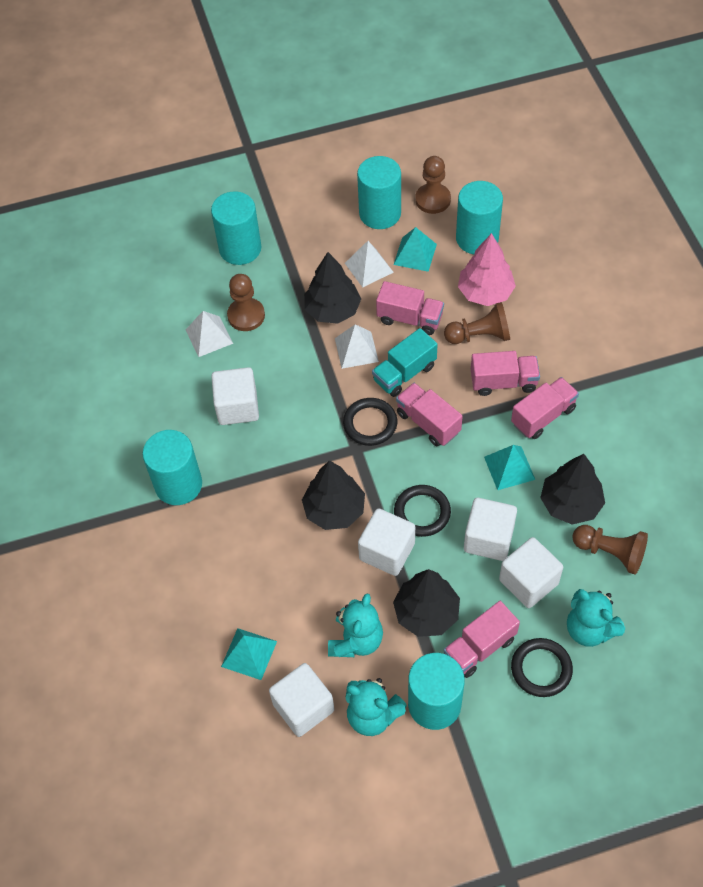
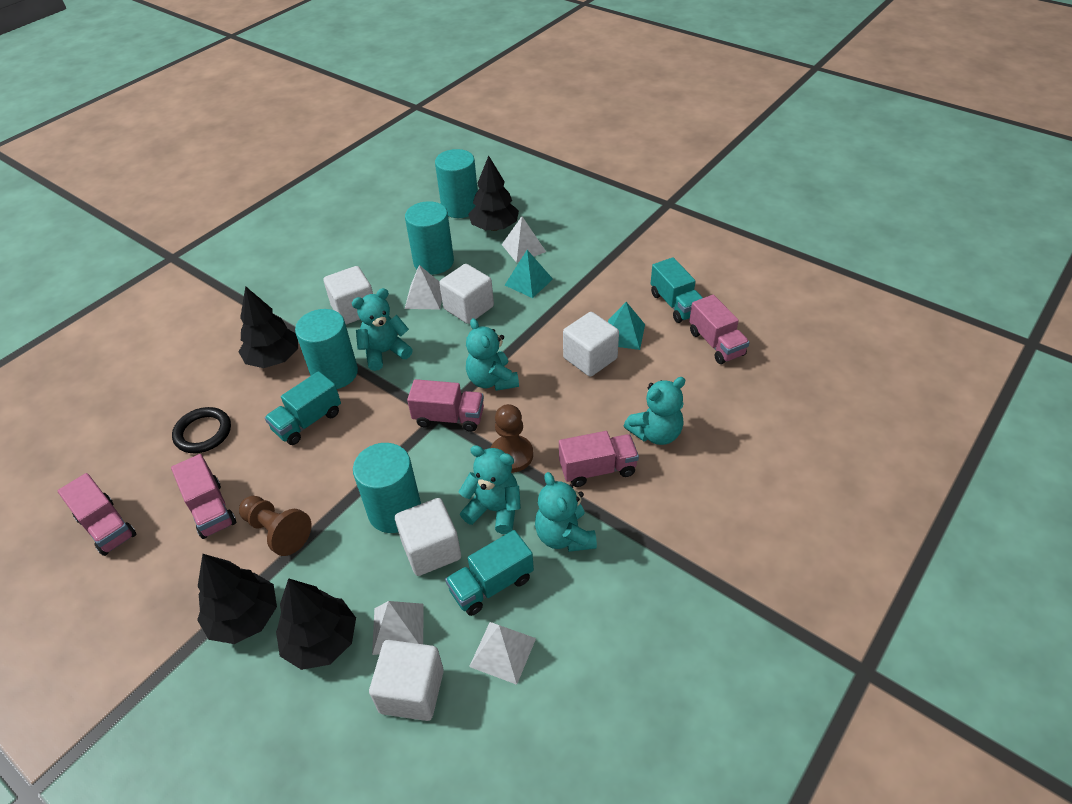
black ring: 3 -> 1
brown pawn: 4 -> 2
pink tree: 1 -> 0
turquoise cylinder: 5 -> 4
turquoise pyramid: 3 -> 2
turquoise teddy bear: 3 -> 5
turquoise truck: 1 -> 3
white pyramid: 3 -> 4

